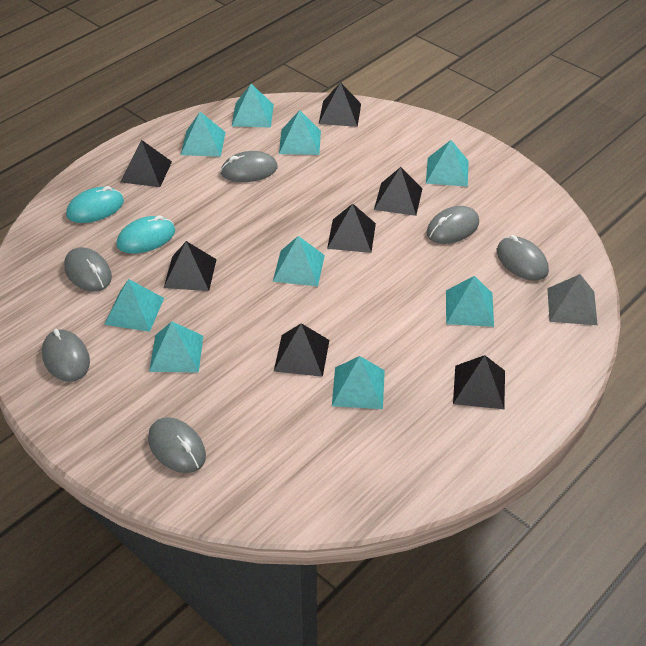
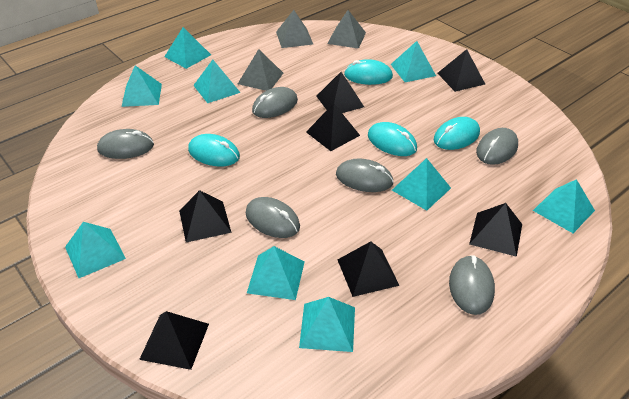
grey pyramid: 1 -> 3
turquoise mouse: 2 -> 4

